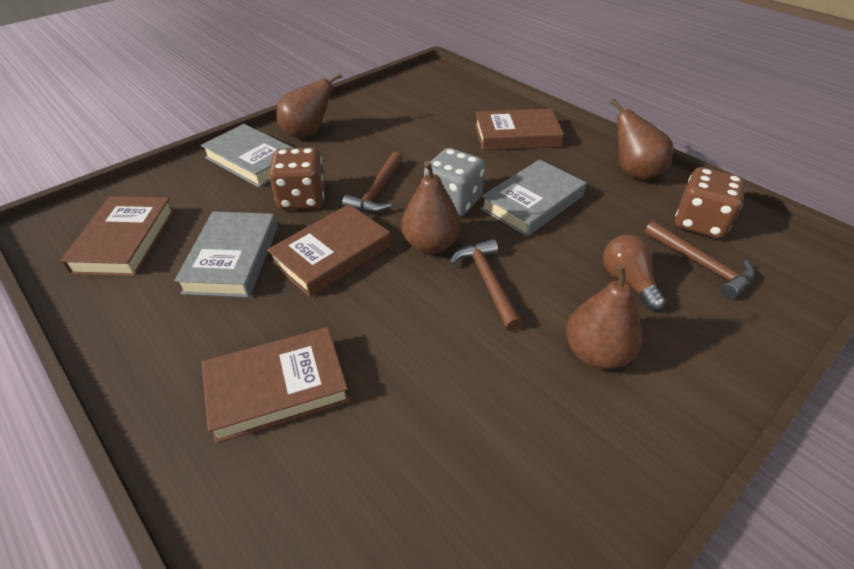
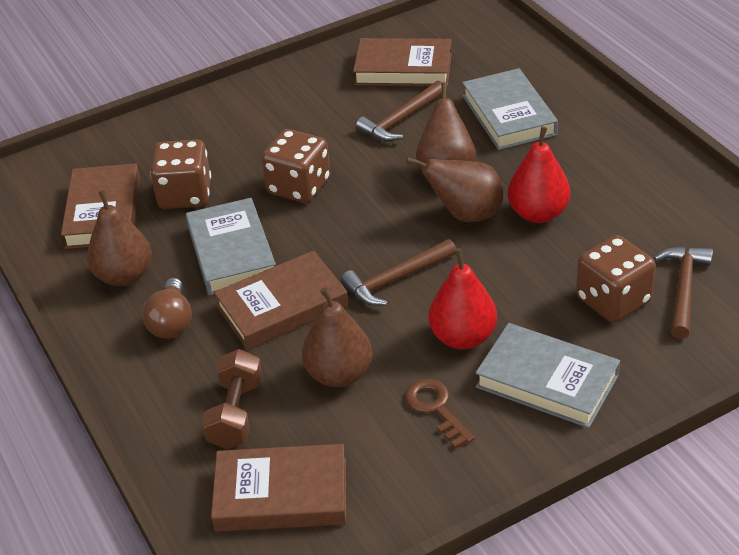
brown dice: 2 -> 3
brown dumbbell: 0 -> 1
brown key: 0 -> 1
grey dice: 1 -> 0
red pear: 0 -> 2

